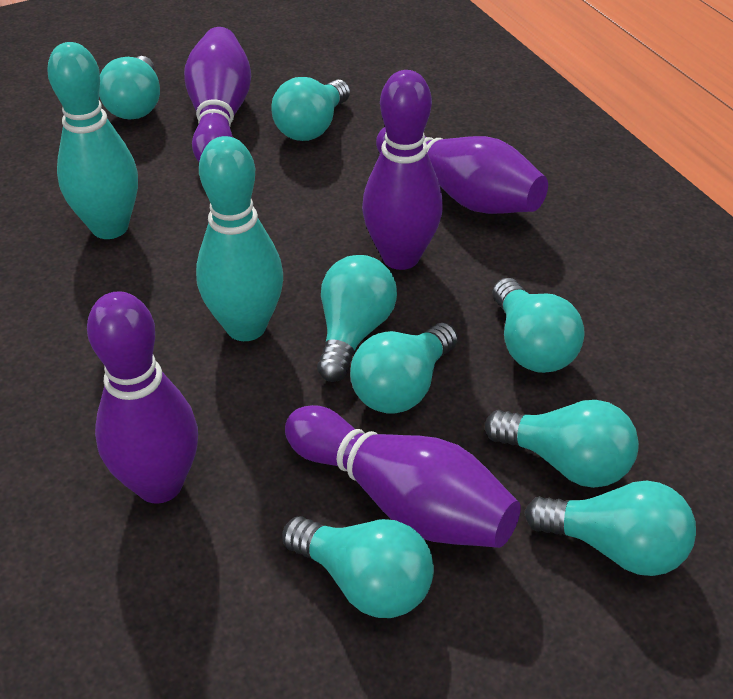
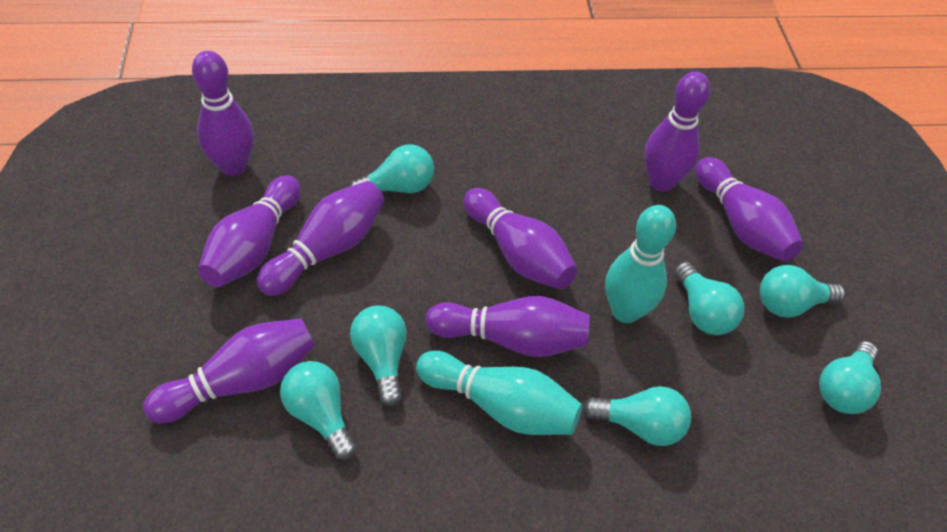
purple bowling pin: 5 -> 8
turquoise light bulb: 8 -> 7

